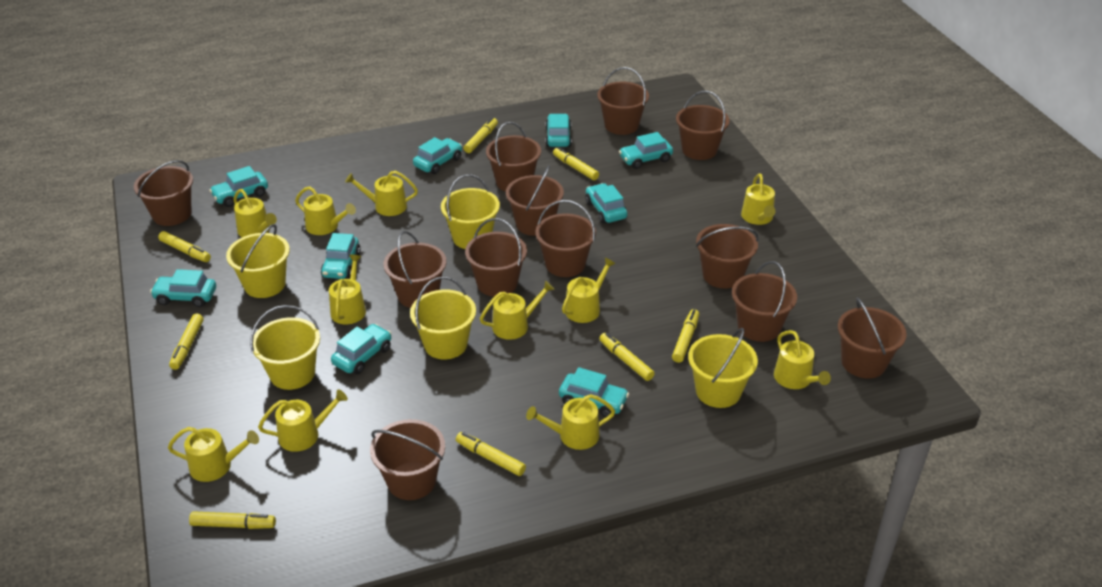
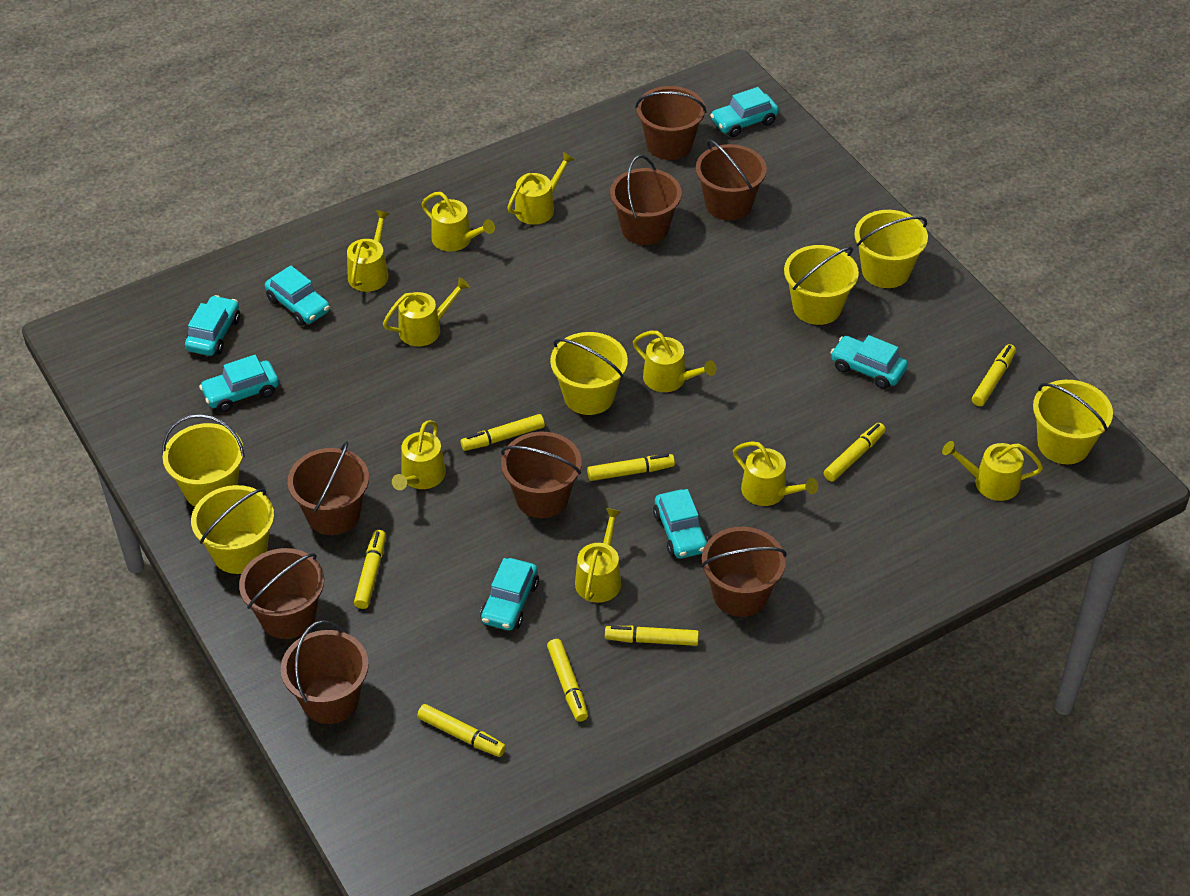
brown bucket: 12 -> 8
turquoise car: 9 -> 7
yellow bucket: 5 -> 6
yellow watering can: 11 -> 9

